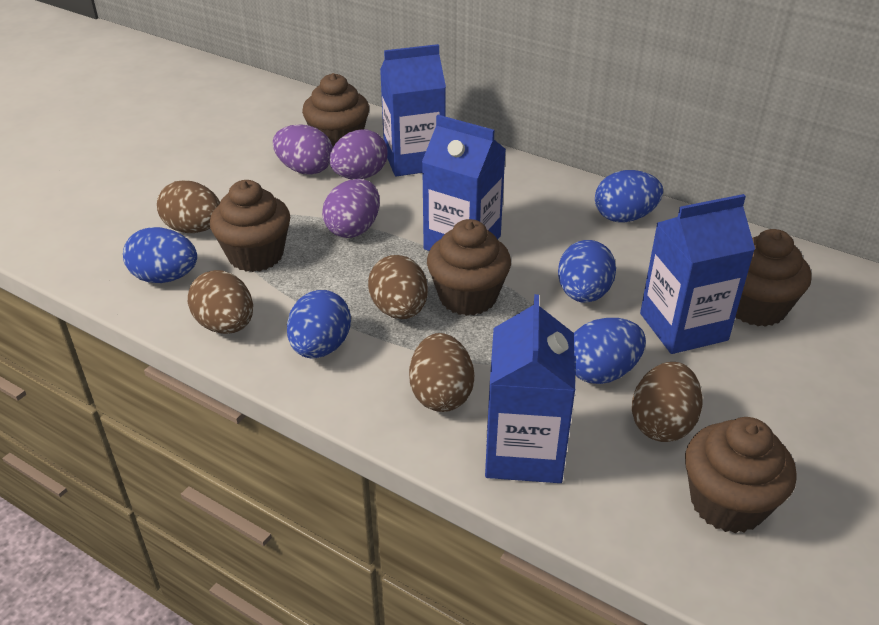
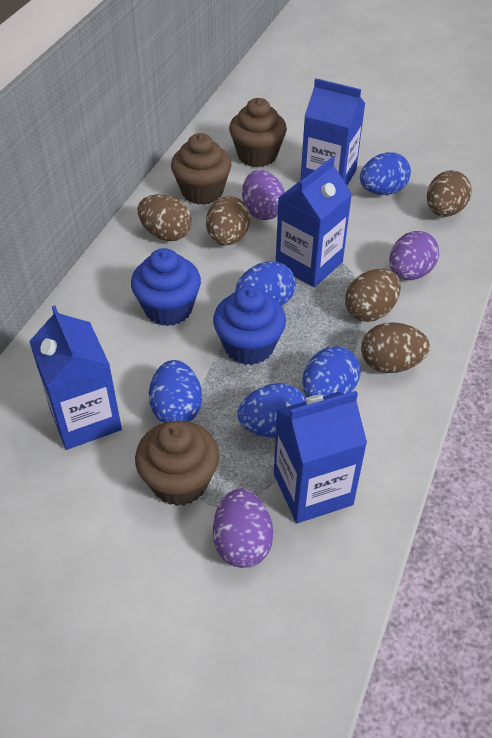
blue cupcake: 0 -> 2
brown cupcake: 5 -> 3

